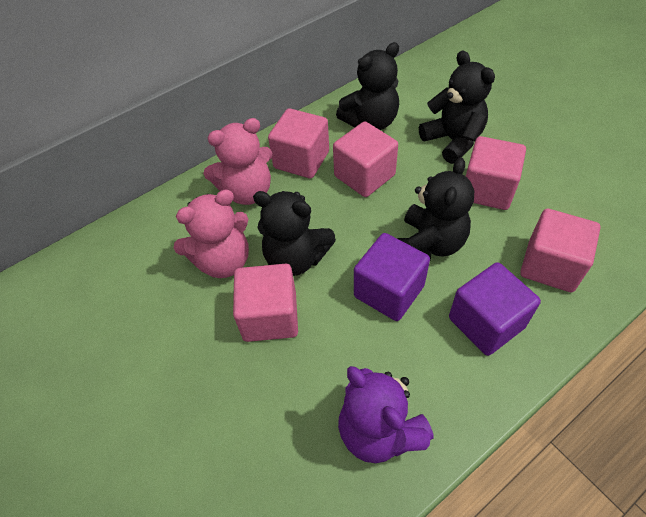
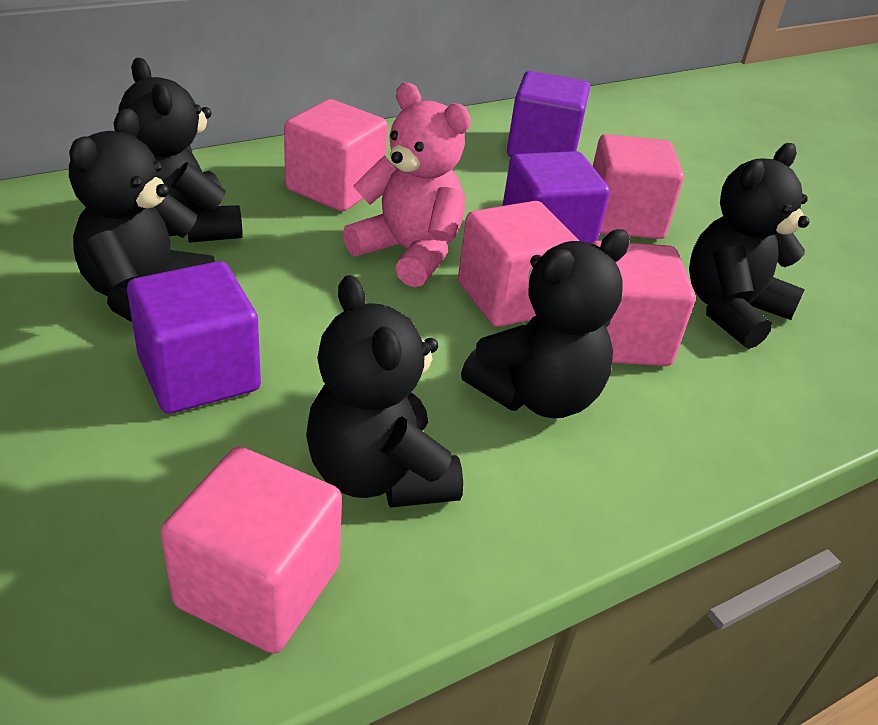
black teddy bear: 4 -> 5
pink teddy bear: 2 -> 1
purple cube: 2 -> 3
purple teddy bear: 1 -> 0

